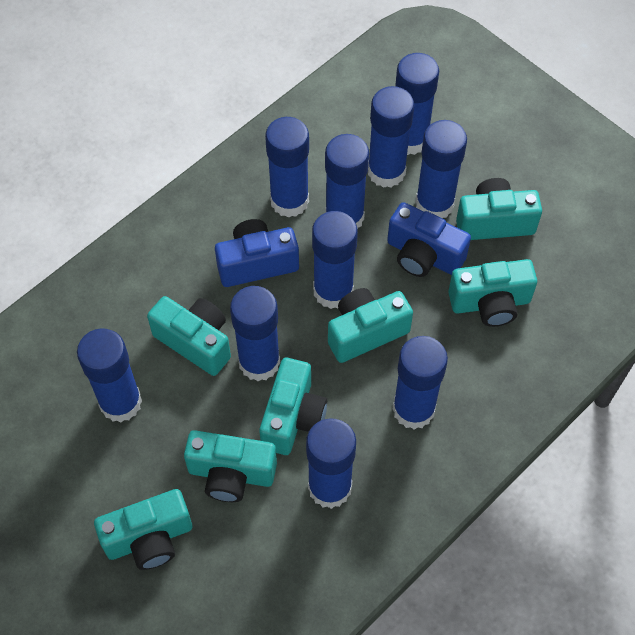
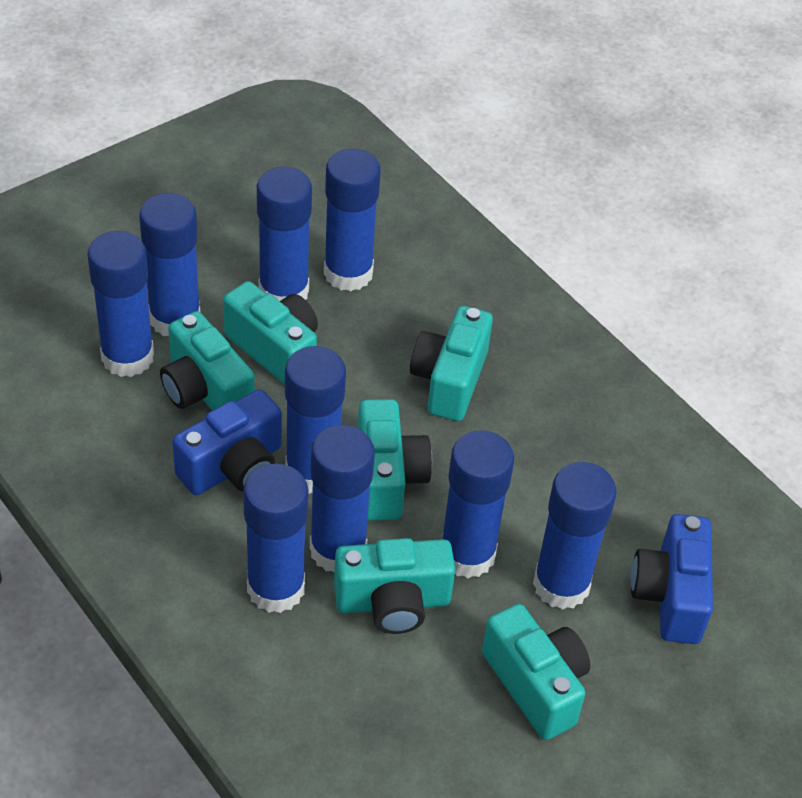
blue glue stick: 10 -> 9
turquoise camera: 7 -> 6

